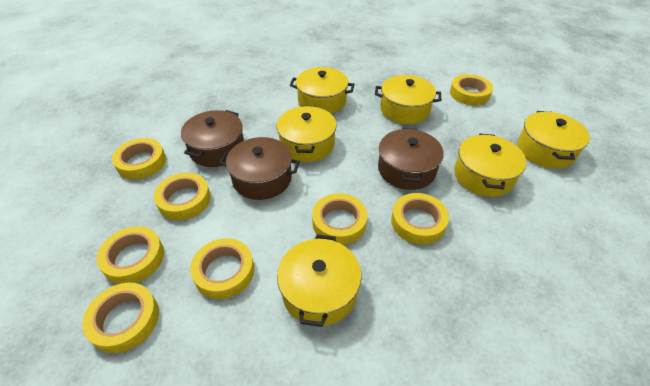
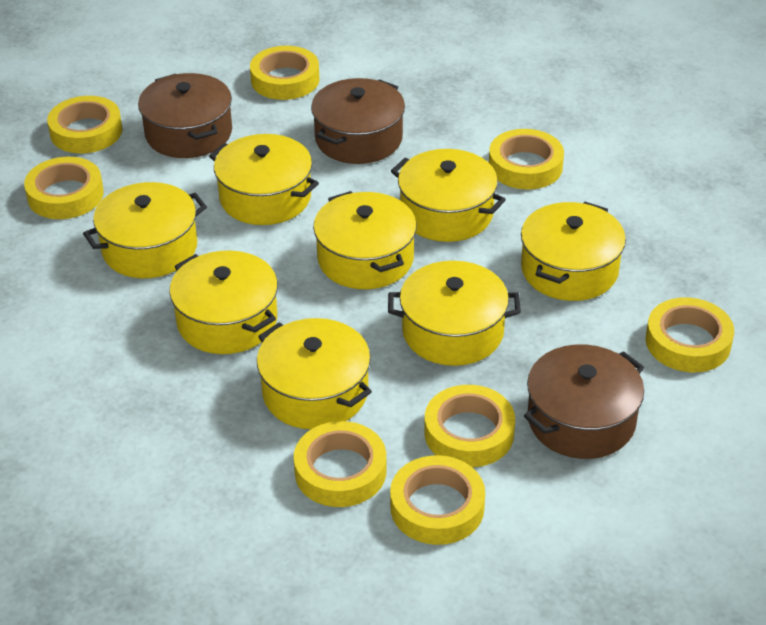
yellow pot: 6 -> 8

